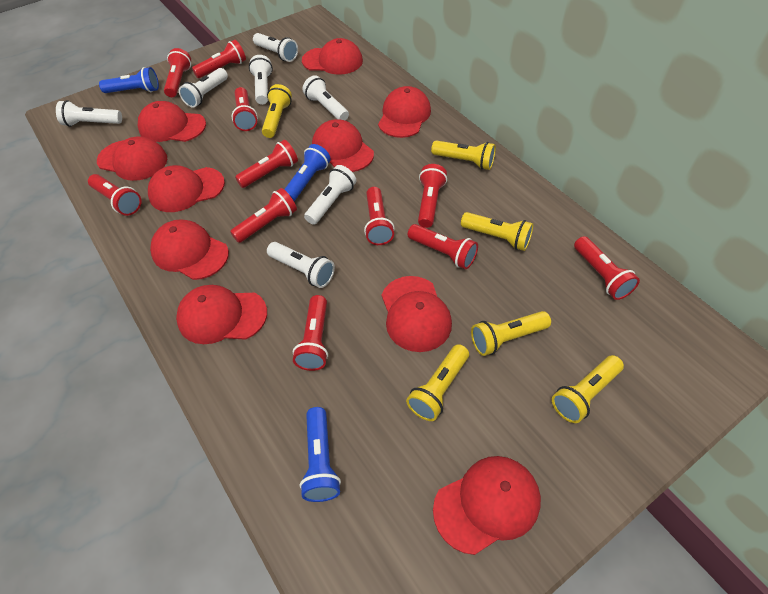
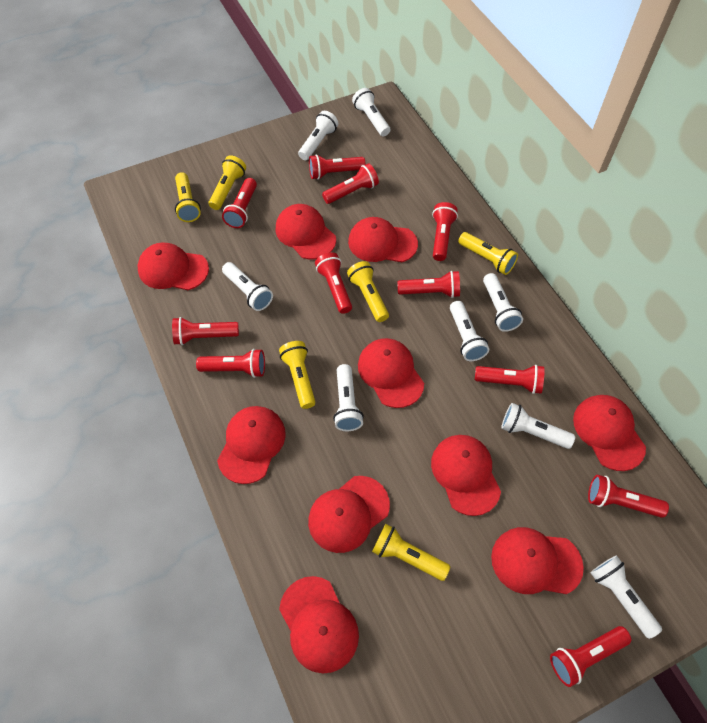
blue flashlight: 3 -> 0
white flashlight: 7 -> 8

